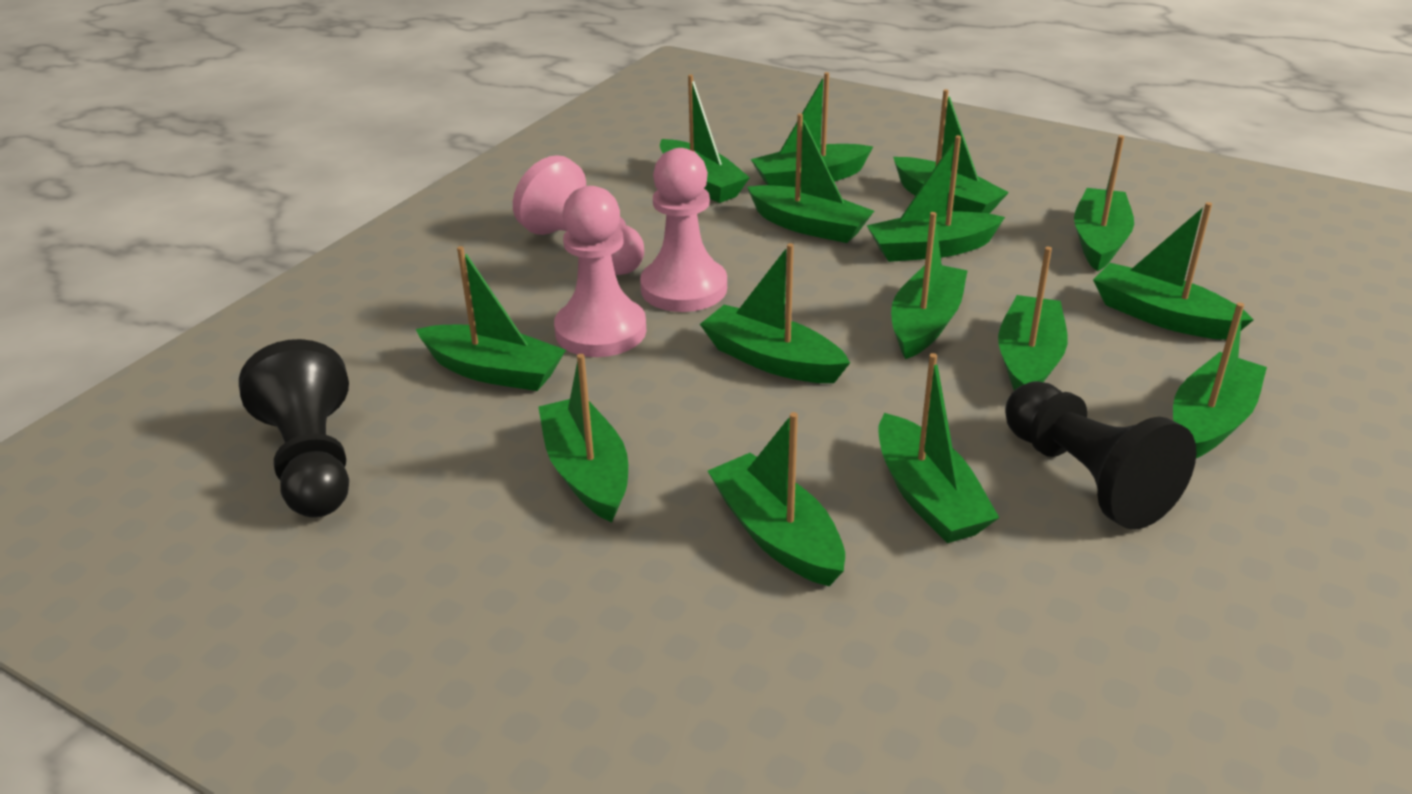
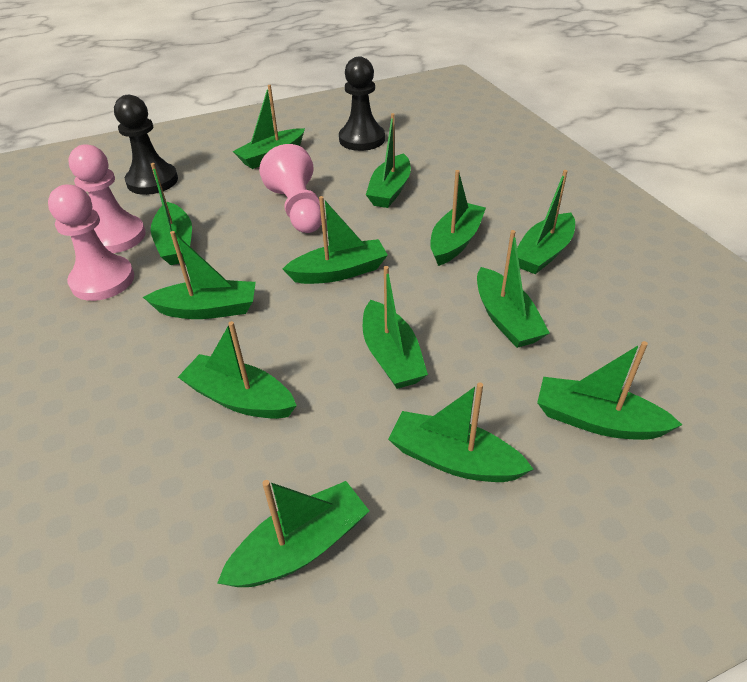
green boat: 15 -> 13

